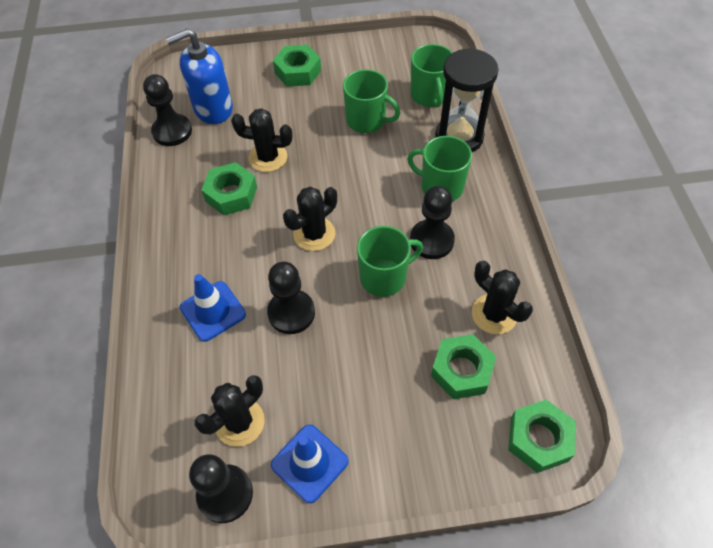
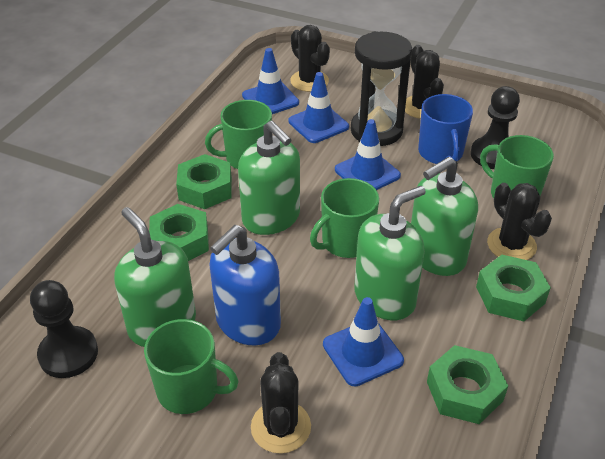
black pawn: 4 -> 2
blue mug: 0 -> 1
blue traffic cone: 2 -> 4
green soap dispenser: 0 -> 4

